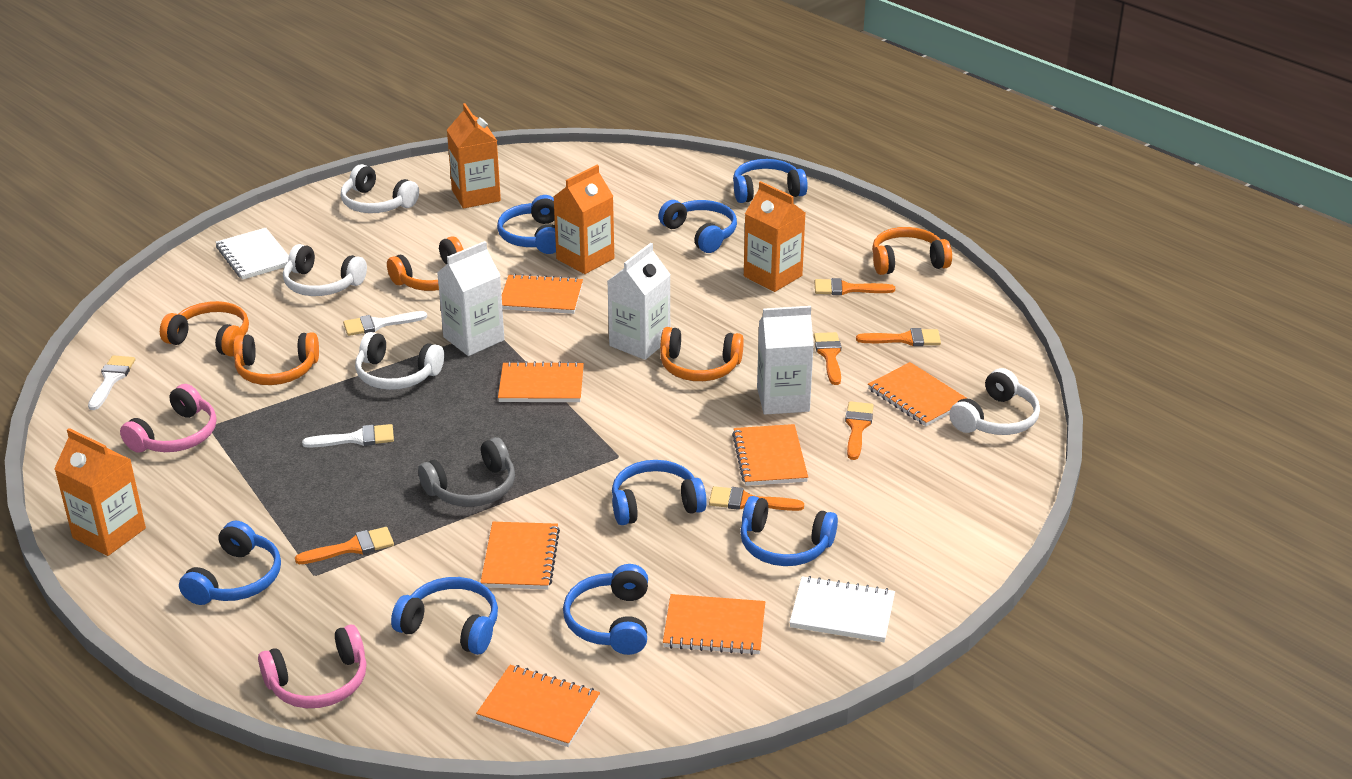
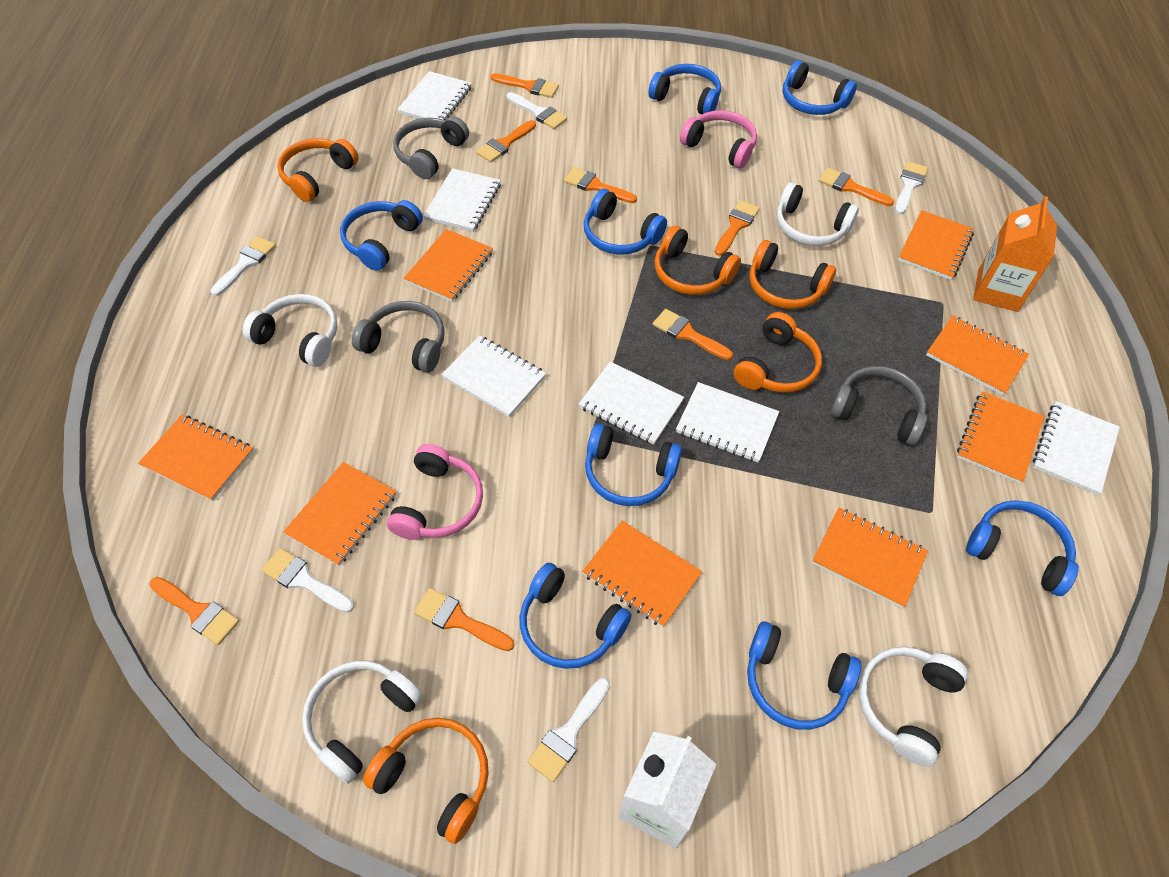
grey headphones: 1 -> 3
orange brush: 6 -> 8
orange carton: 4 -> 1
orange notebook: 7 -> 8
white brush: 3 -> 5
white carton: 3 -> 1
white notebook: 2 -> 6

